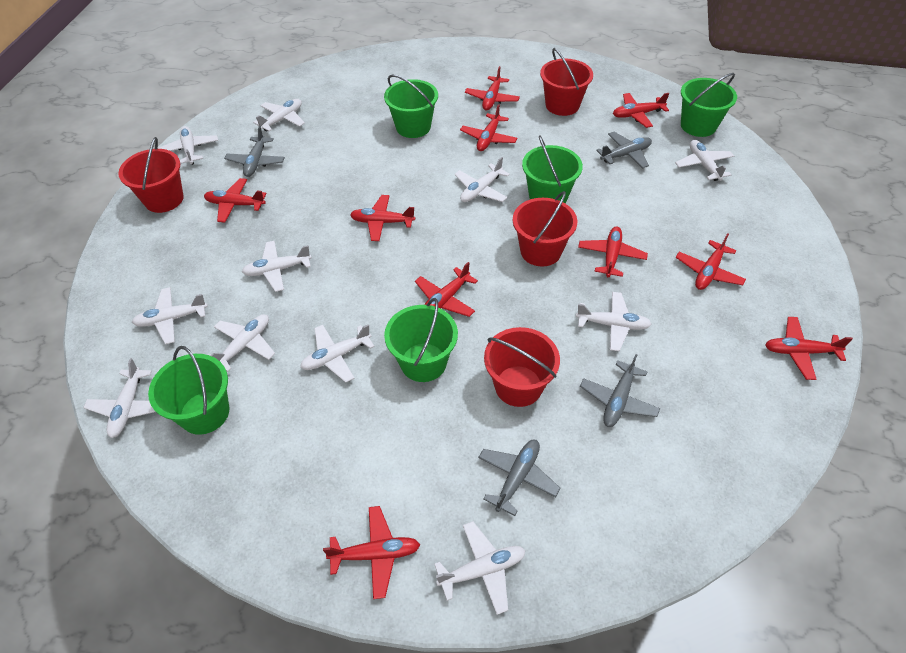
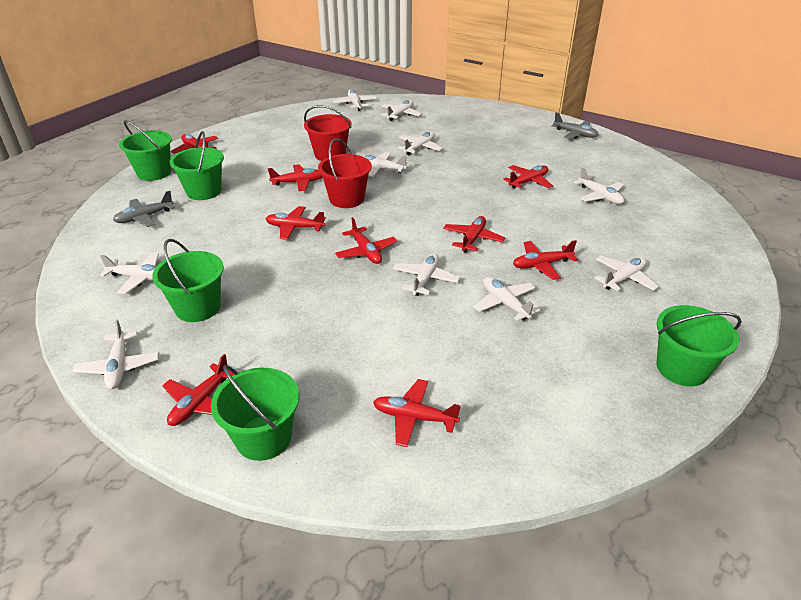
grey plane: 4 -> 2
red bucket: 4 -> 2
red plane: 10 -> 9
white plane: 11 -> 10

